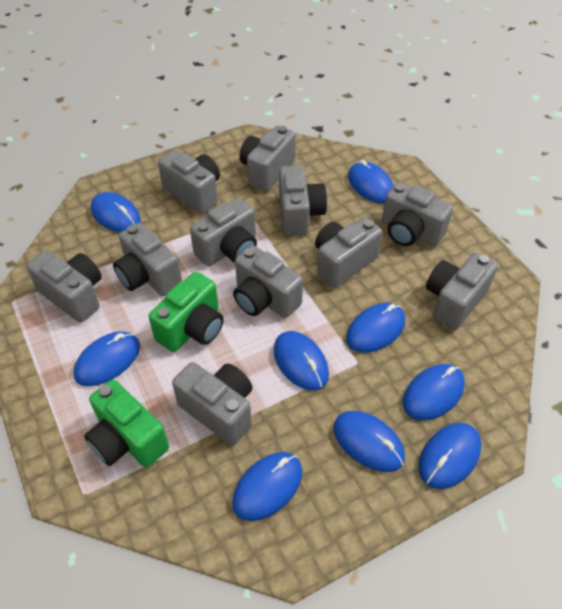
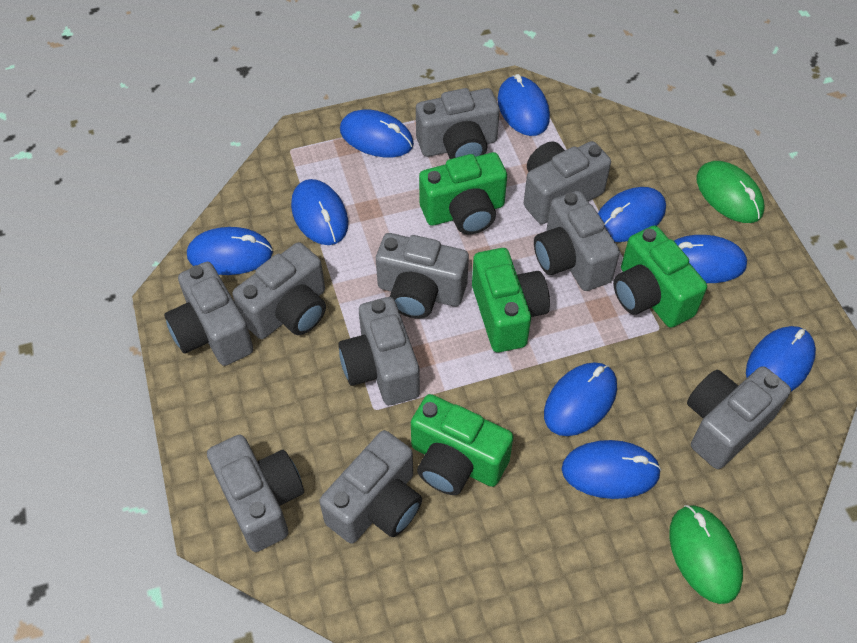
green camera: 2 -> 4
green mouse: 0 -> 2
grey camera: 11 -> 10

